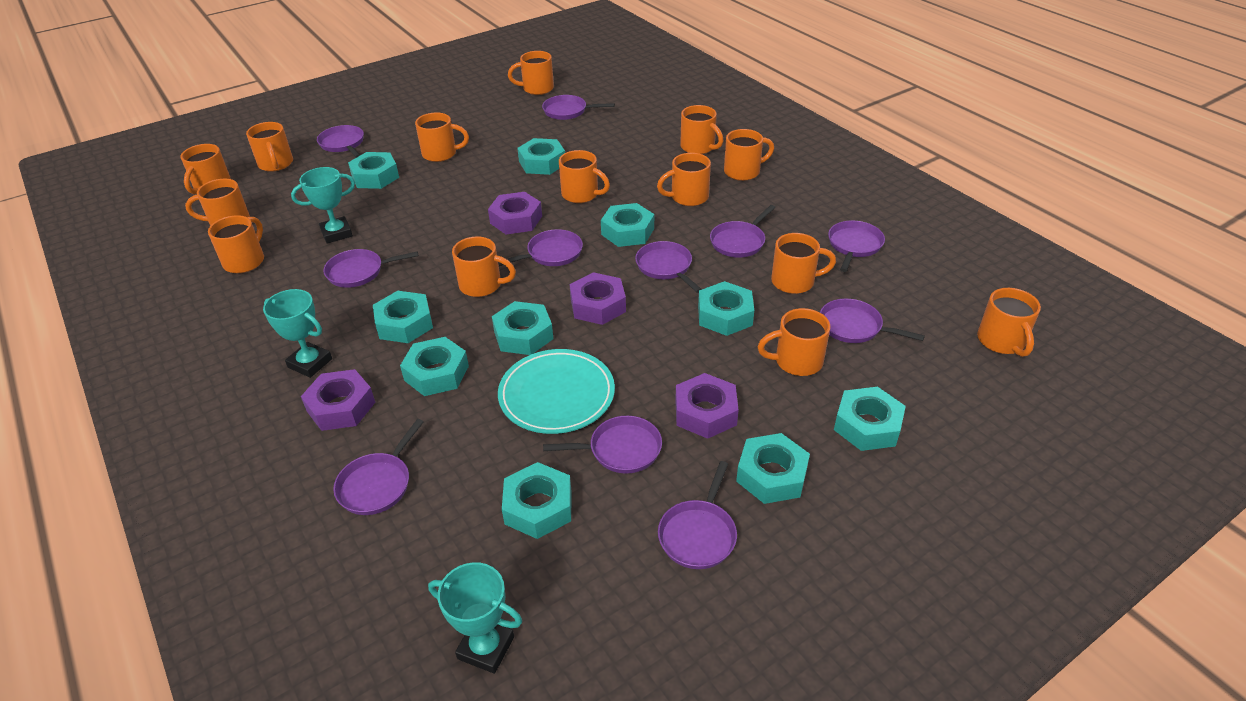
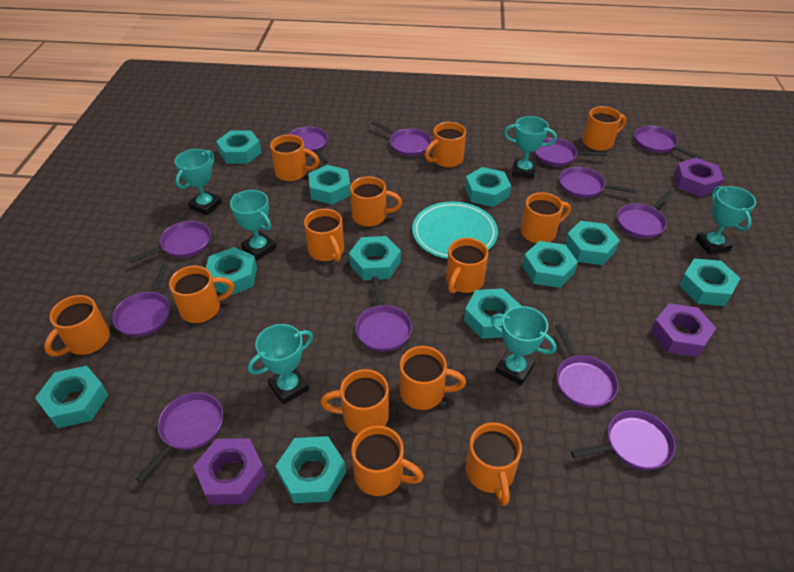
orange mug: 14 -> 13
purple nut: 4 -> 3
purple pan: 11 -> 12
turquoise nut: 10 -> 11
turquoise trophy: 3 -> 6

